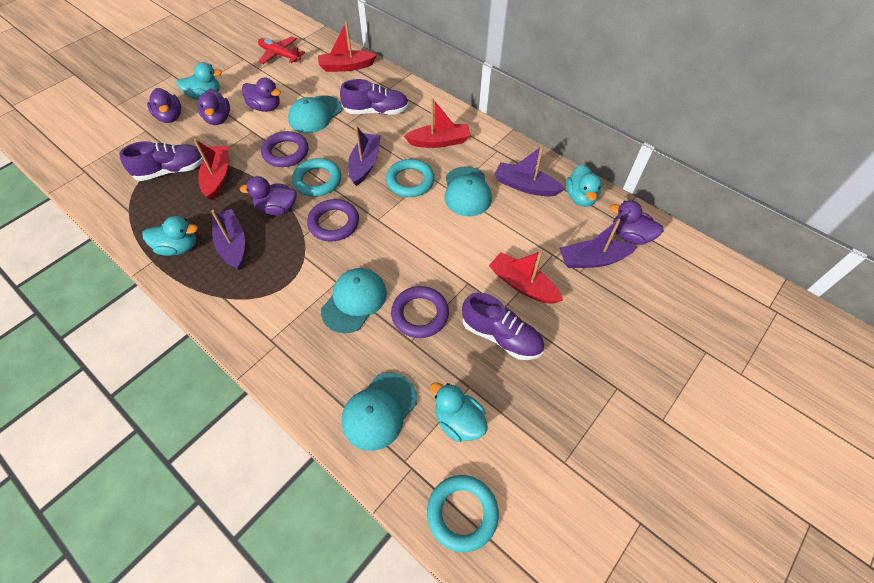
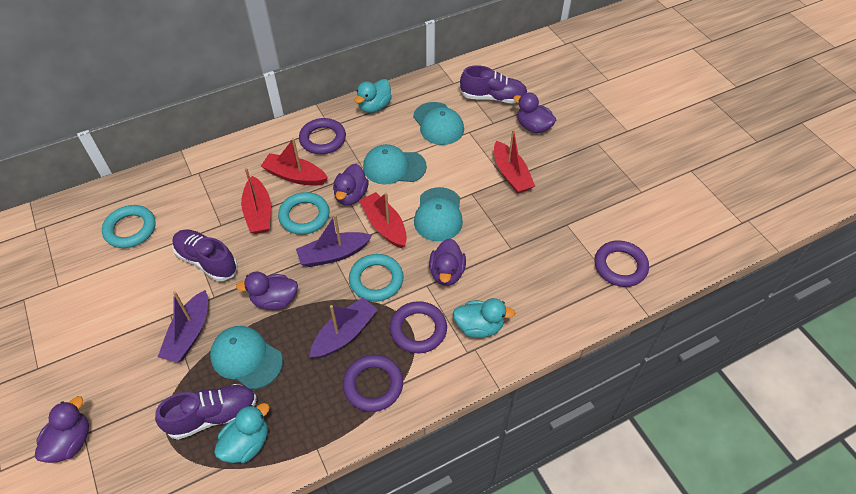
purple boat: 4 -> 3
purple ring: 3 -> 4
red plane: 1 -> 0
turquoise duck: 4 -> 3

